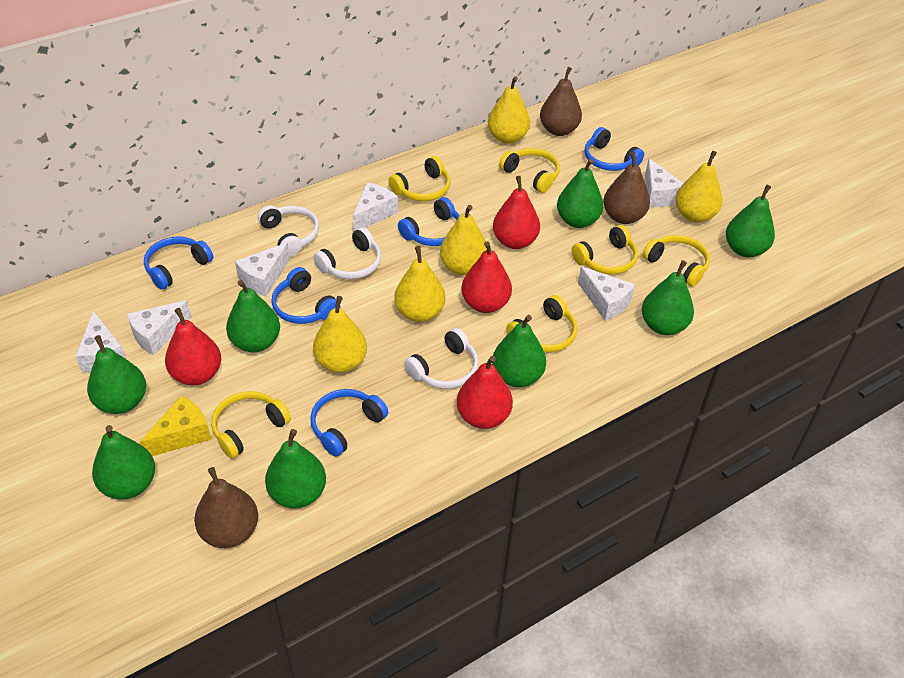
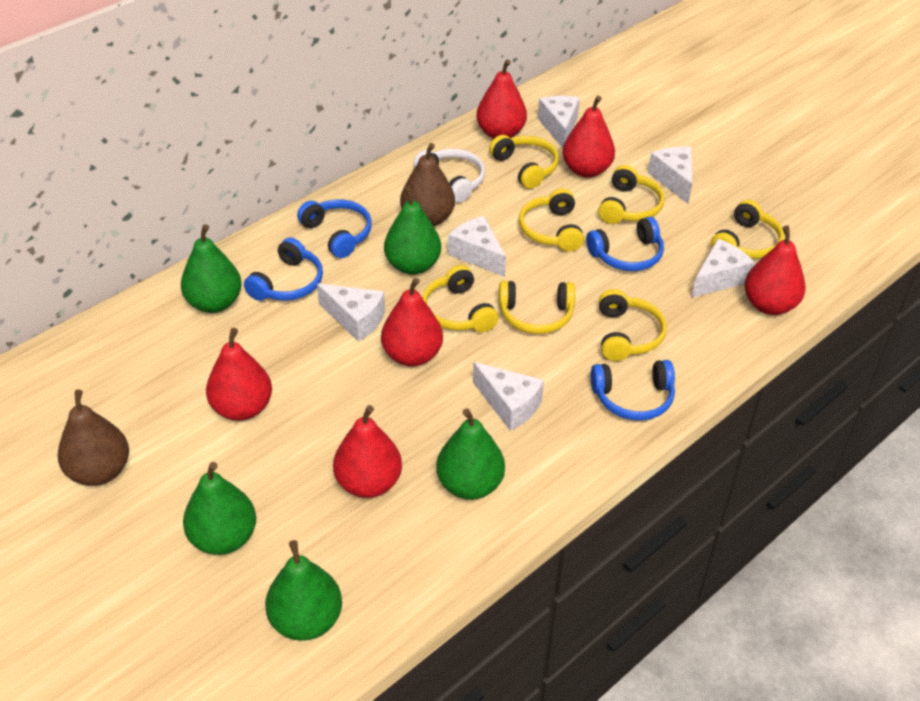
blue headphones: 5 -> 4
brown pear: 3 -> 2
green pear: 8 -> 5
red pear: 4 -> 6
white headphones: 3 -> 1
yellow cheese: 1 -> 0
yellow headphones: 6 -> 7
yellow pear: 5 -> 0

